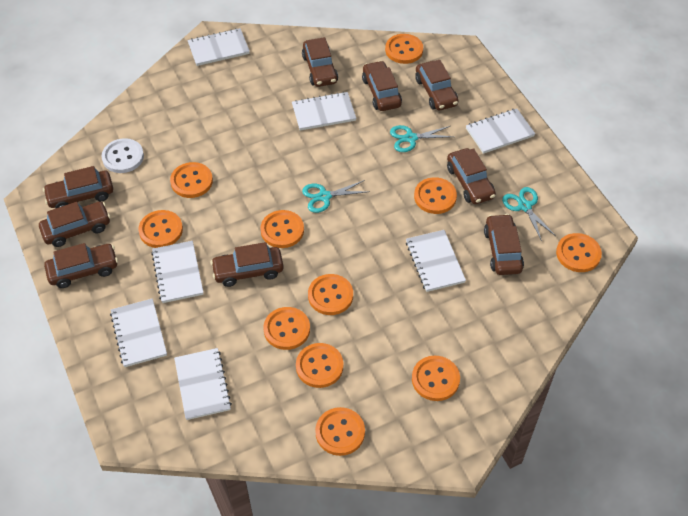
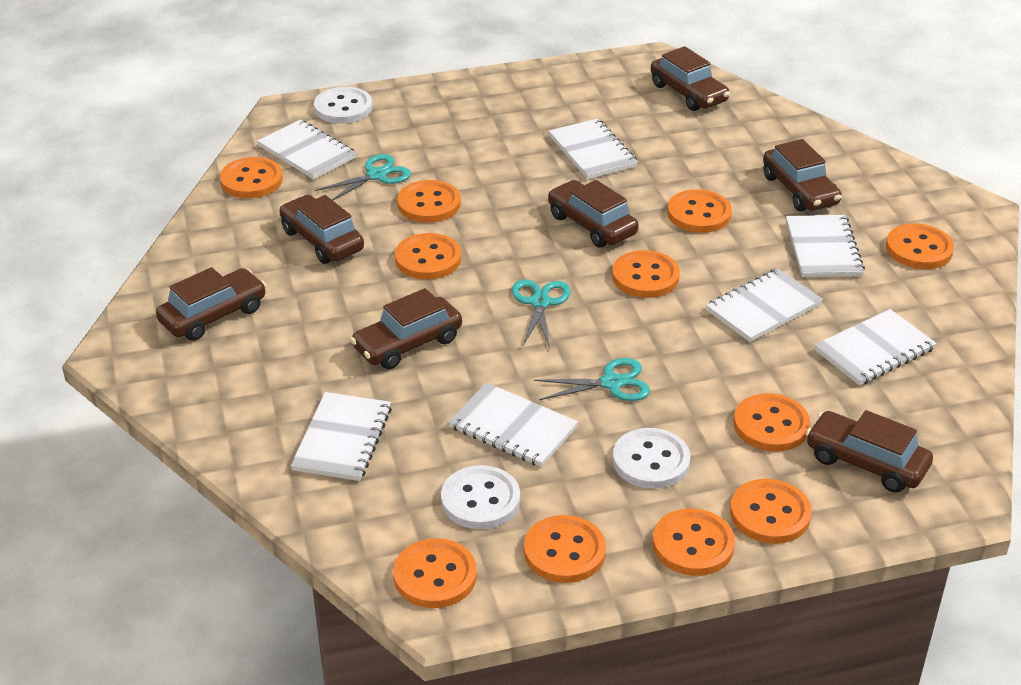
brown car: 9 -> 7
white button: 1 -> 3

